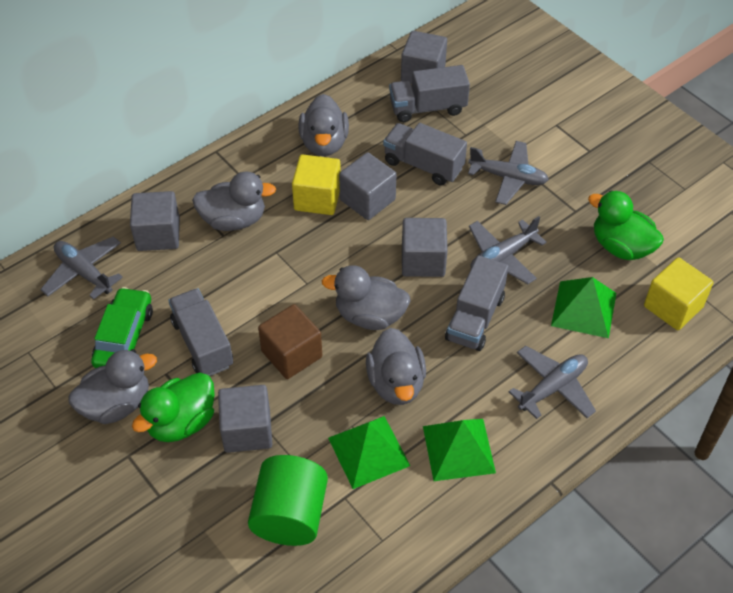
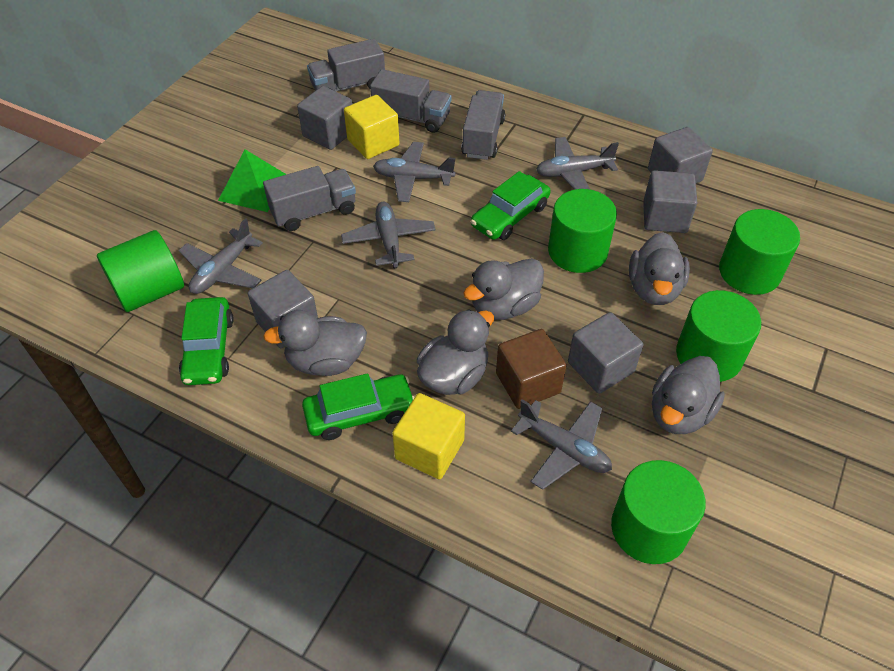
green car: 1 -> 3
green cylinder: 1 -> 5
green duck: 2 -> 0
green pyramid: 3 -> 1
grey plane: 4 -> 5

